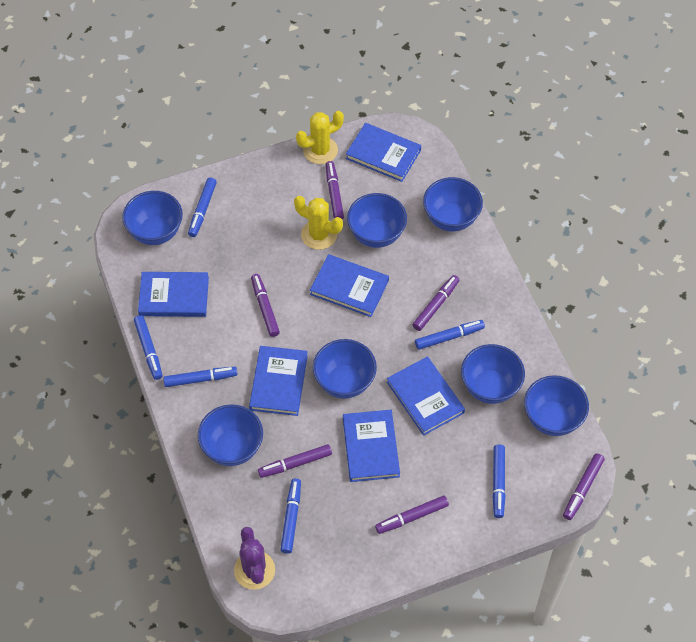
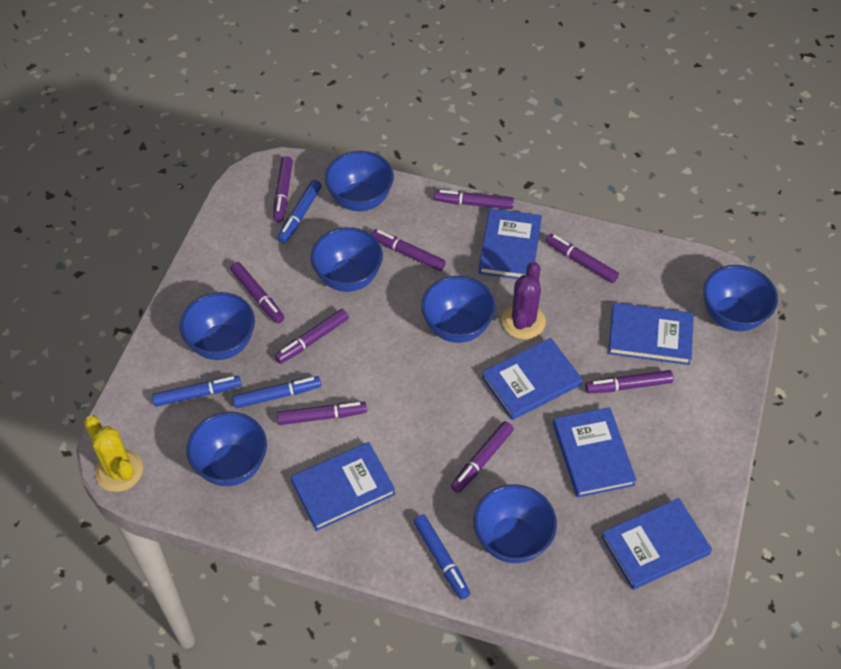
blue marker: 6 -> 4
purple marker: 6 -> 9
yellow cactus: 2 -> 1

